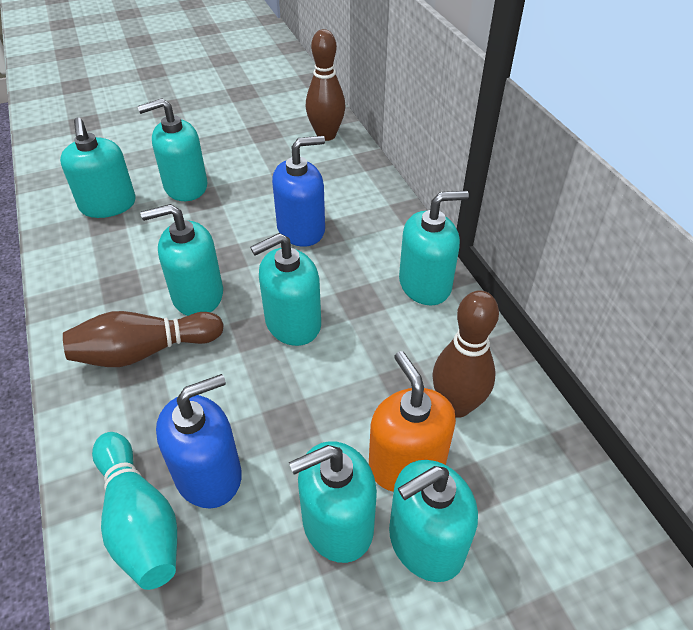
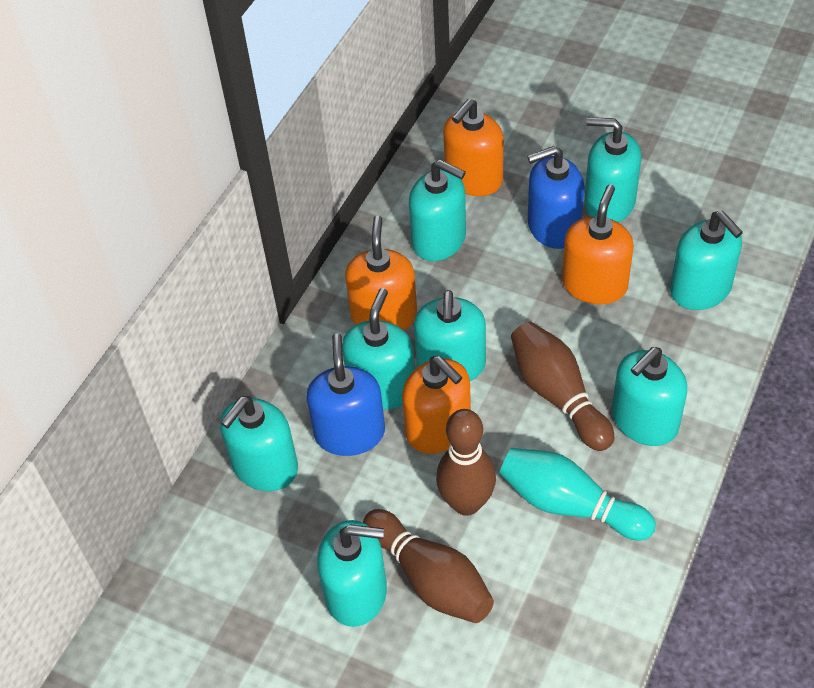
orange soap dispenser: 1 -> 4
turquoise soap dispenser: 7 -> 8

